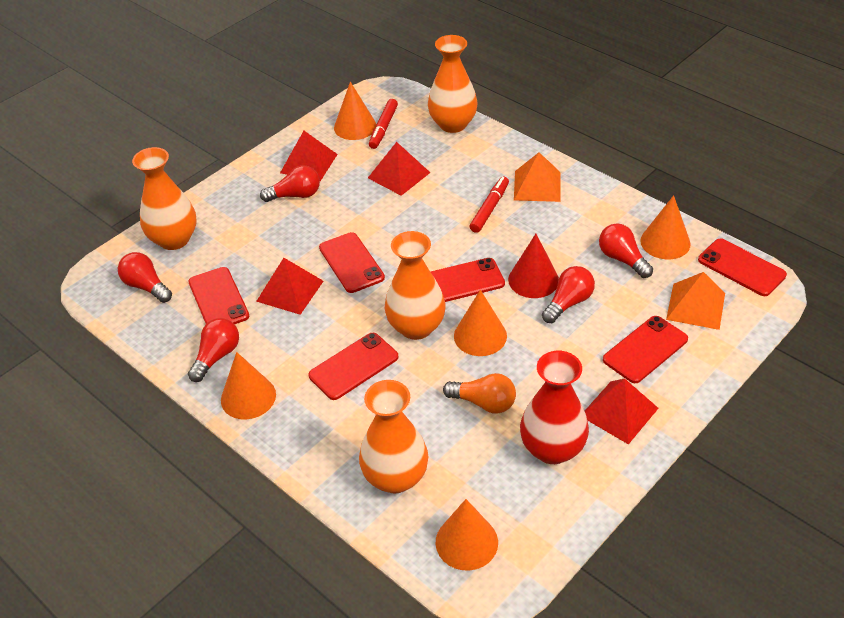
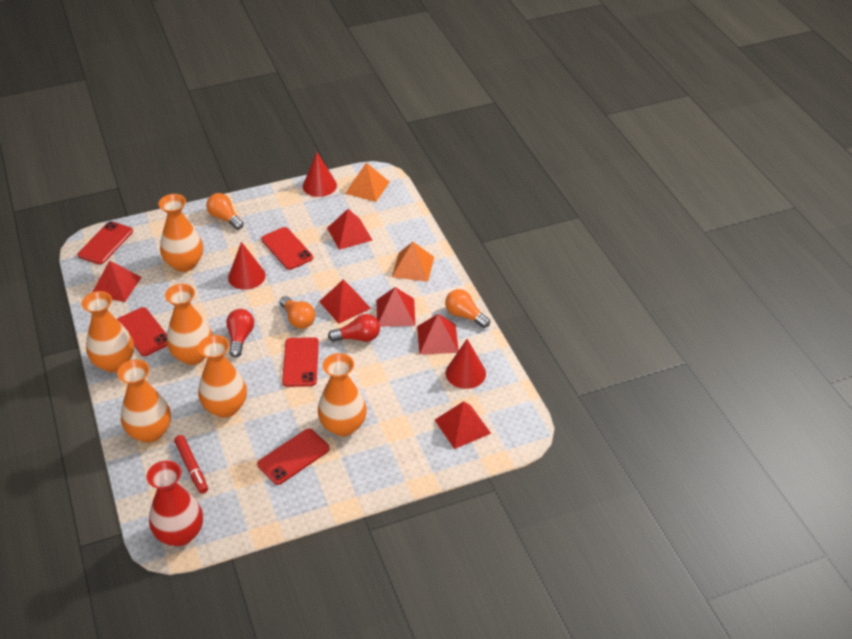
orange cone: 5 -> 0
orange light bulb: 1 -> 3
orange vase: 4 -> 6
red cone: 1 -> 3
red light bulb: 5 -> 2
red marker: 2 -> 1
red phone: 6 -> 5
red pyramid: 4 -> 6

